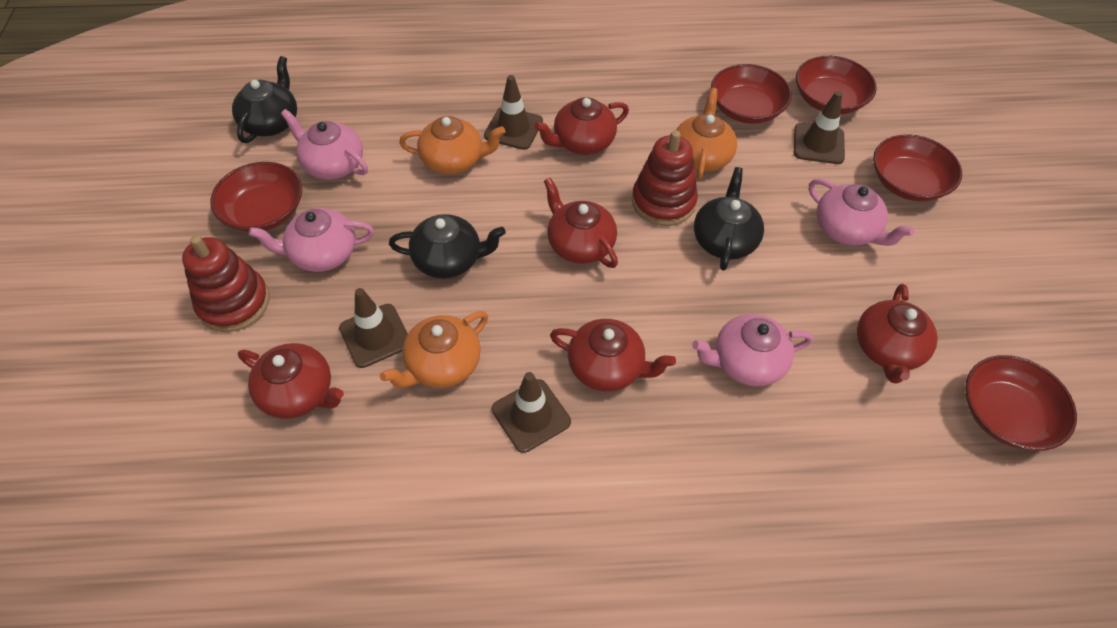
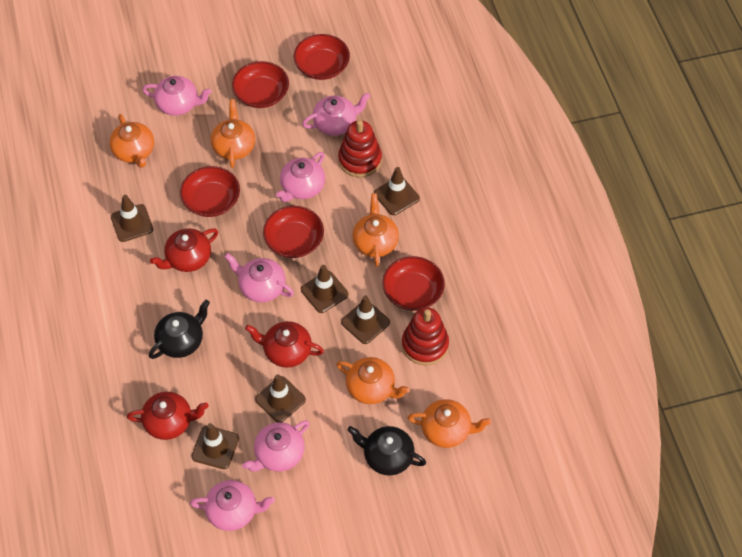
black teapot: 3 -> 2
brown traffic cone: 4 -> 6
orange teapot: 3 -> 5
pink teapot: 4 -> 6
red teapot: 5 -> 3

